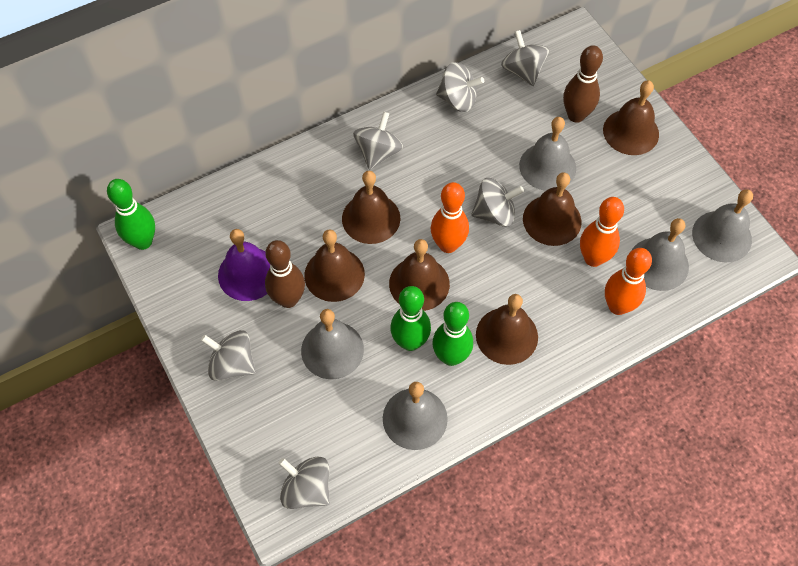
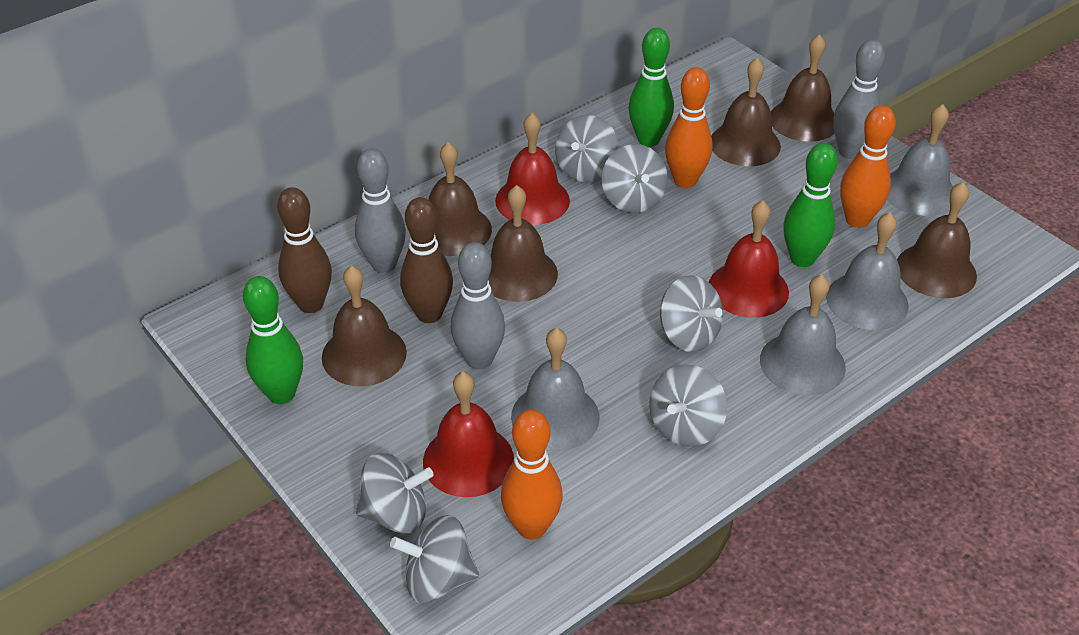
grey bell: 5 -> 4
grey bowling pin: 0 -> 3
purple bell: 1 -> 0
red bell: 0 -> 3

